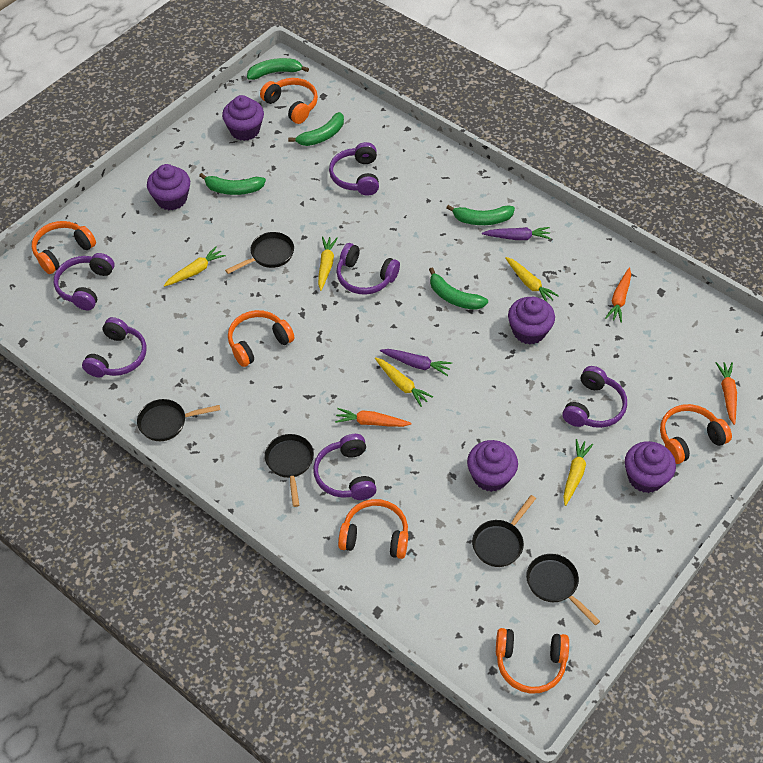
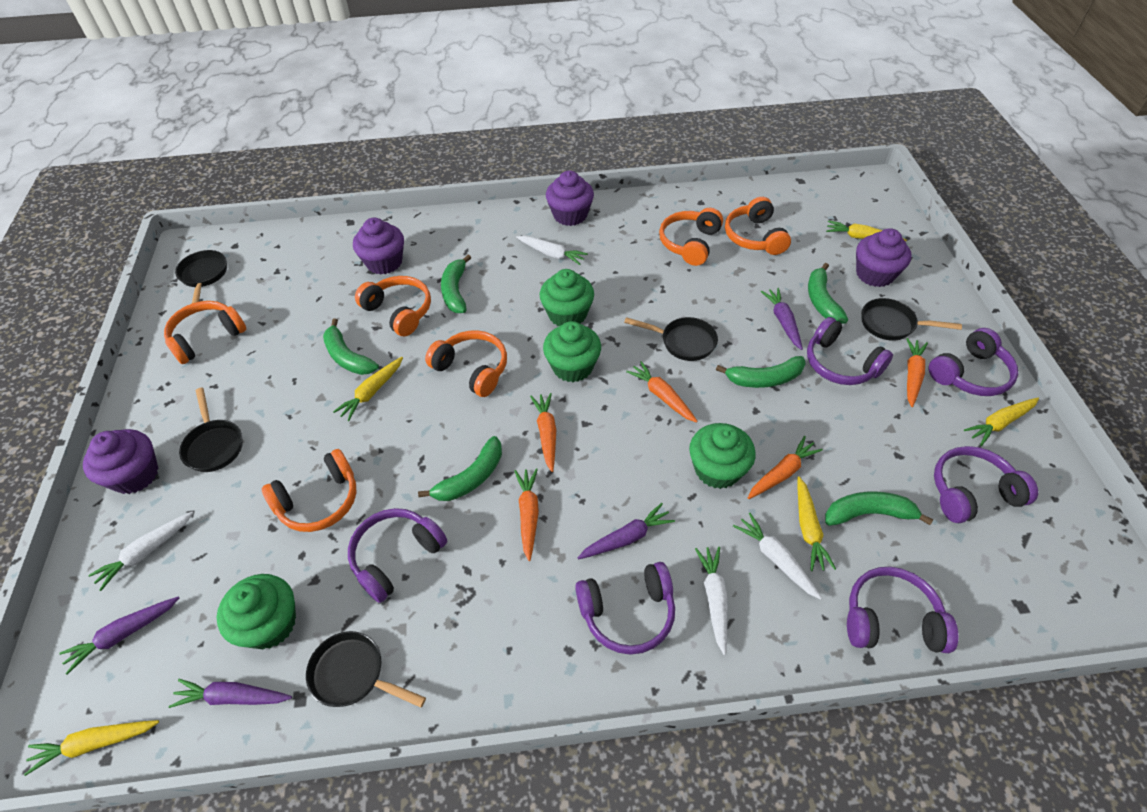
green banana: 5 -> 6
green cupcake: 0 -> 4
orange carrot: 3 -> 5
purple carrot: 2 -> 4
purple cupcake: 5 -> 4
white carrot: 0 -> 4

